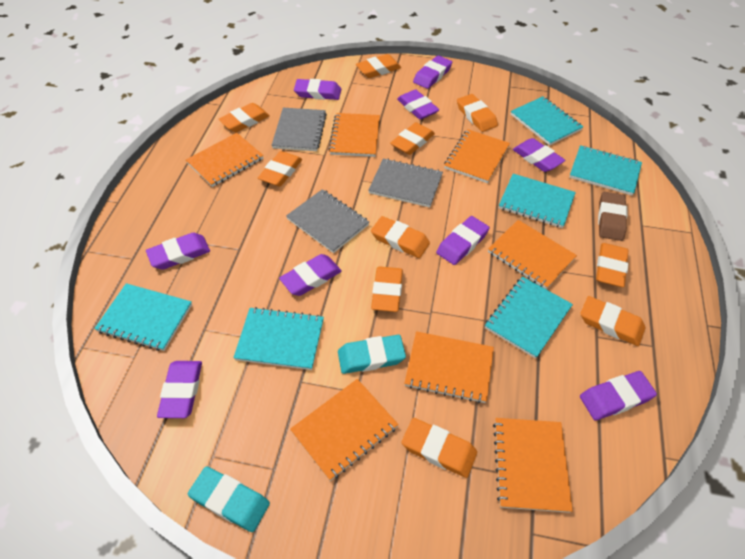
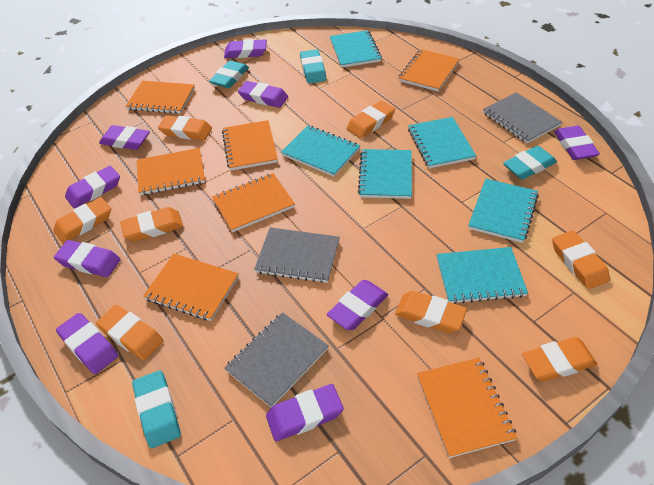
brown eraser: 1 -> 0
orange eraser: 10 -> 8
turquoise eraser: 2 -> 4

